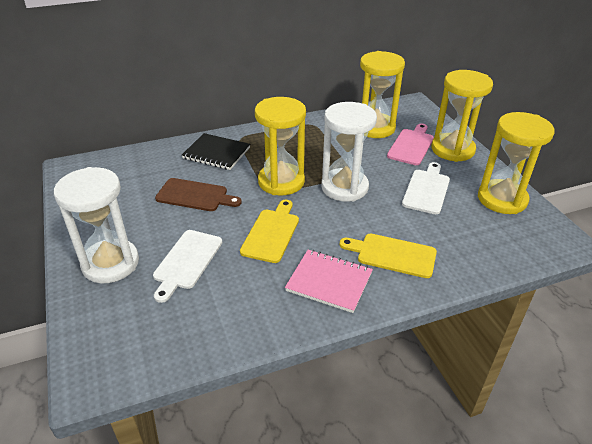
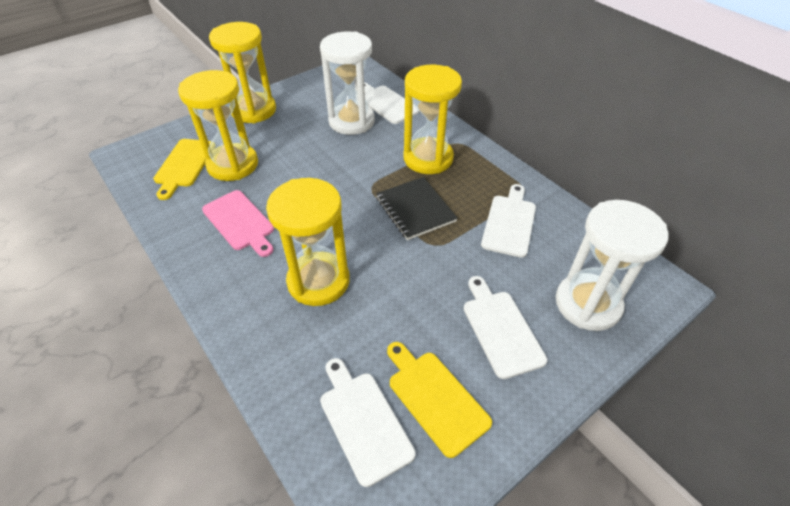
brown cutting board: 1 -> 0
pink notebook: 1 -> 0
white cutting board: 2 -> 4

